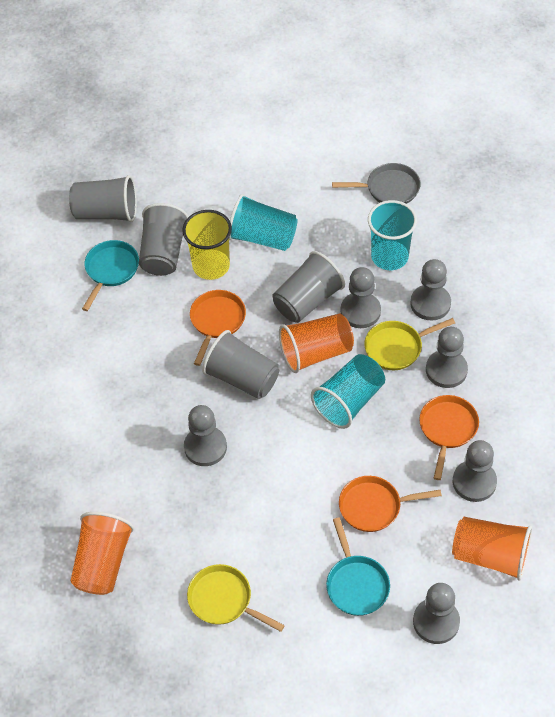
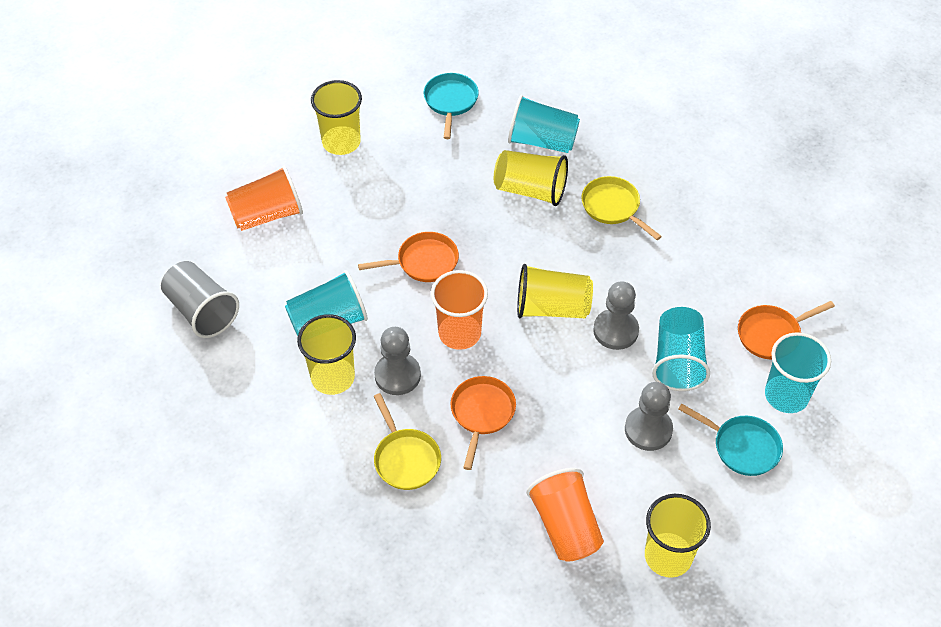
grey cup: 4 -> 1
grey pan: 1 -> 0
grey pawn: 6 -> 3
turquoise cup: 3 -> 4
yellow cup: 1 -> 5

